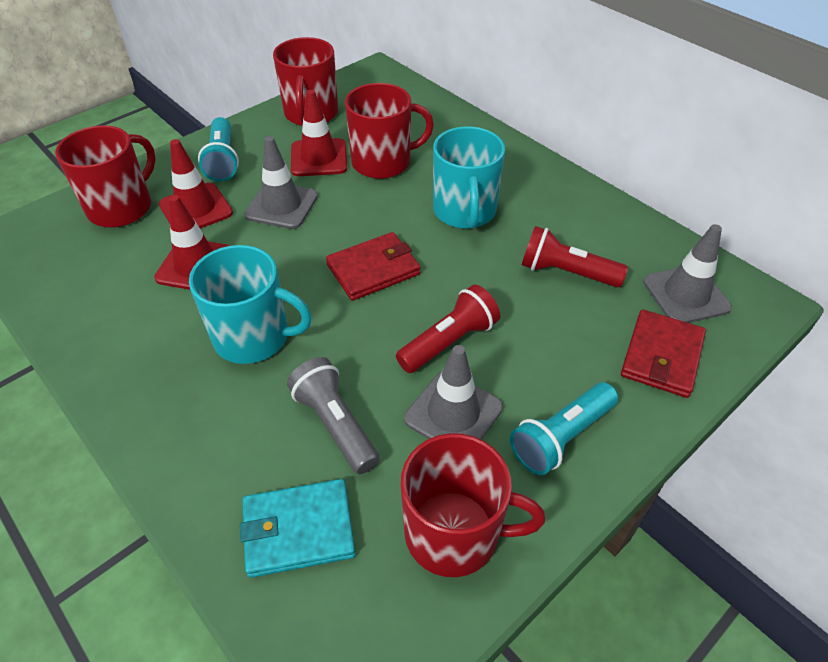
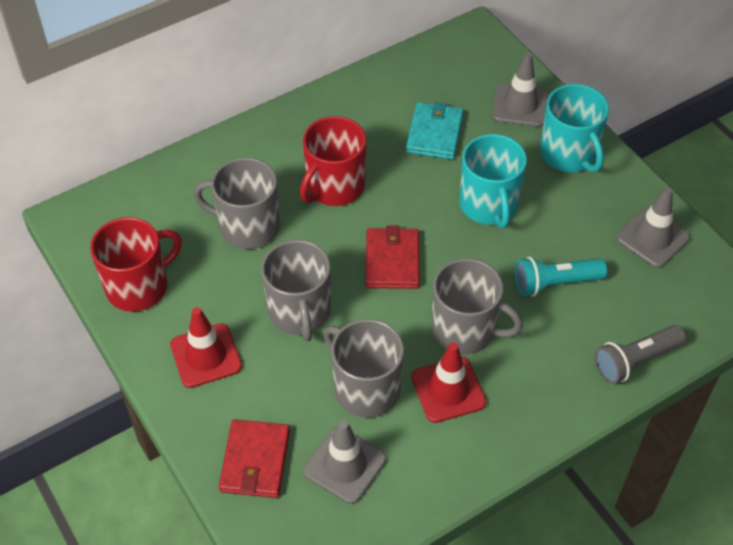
grey mug: 0 -> 4
red flashlight: 2 -> 0
red mug: 4 -> 2
red traffic cone: 3 -> 2
turquoise flashlight: 2 -> 1

